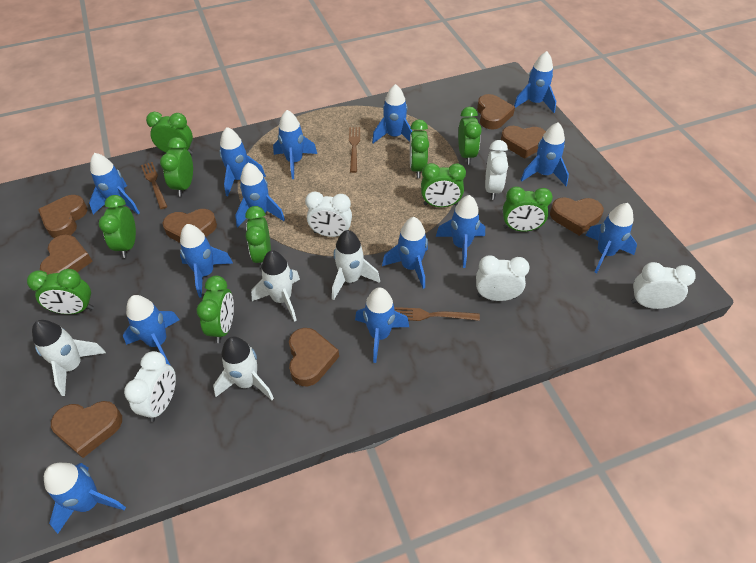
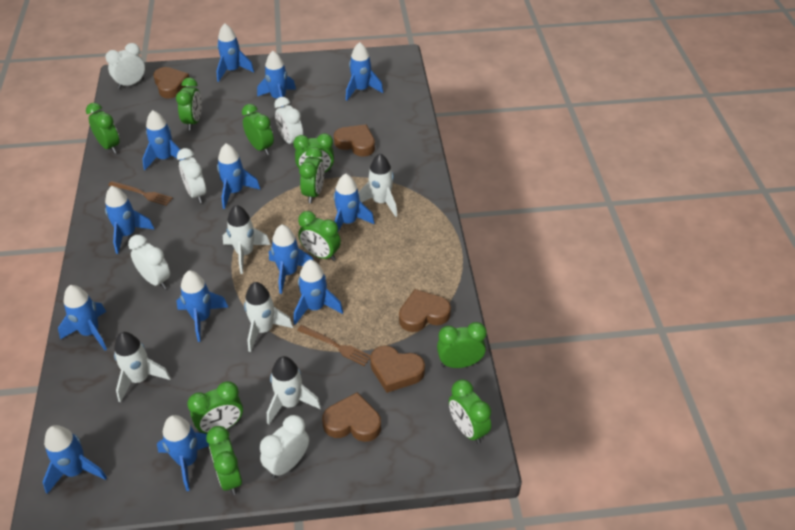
blue rocket: 14 -> 13
brown fork: 3 -> 2
brown heart: 8 -> 5
white rocket: 4 -> 5

